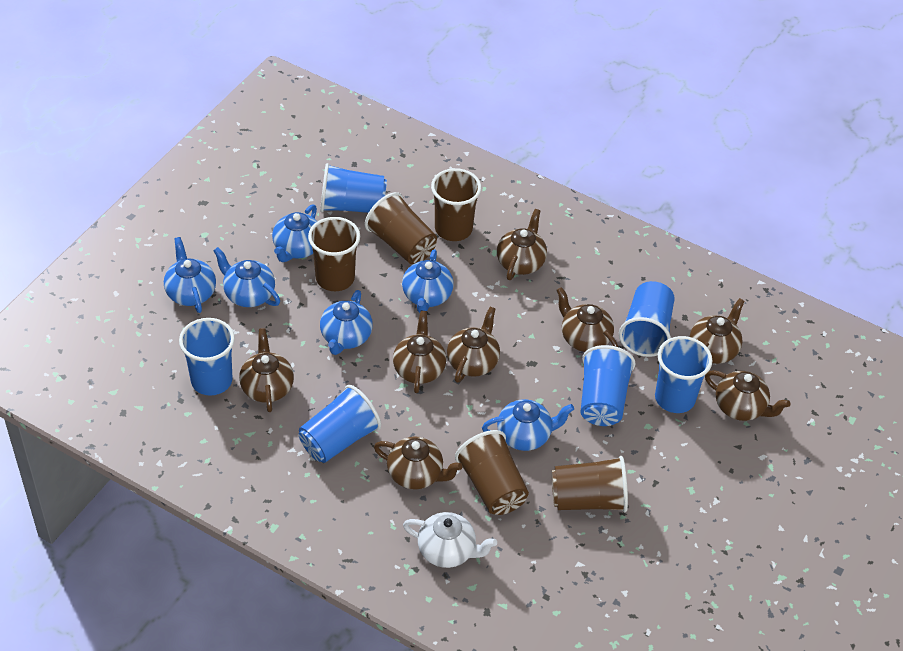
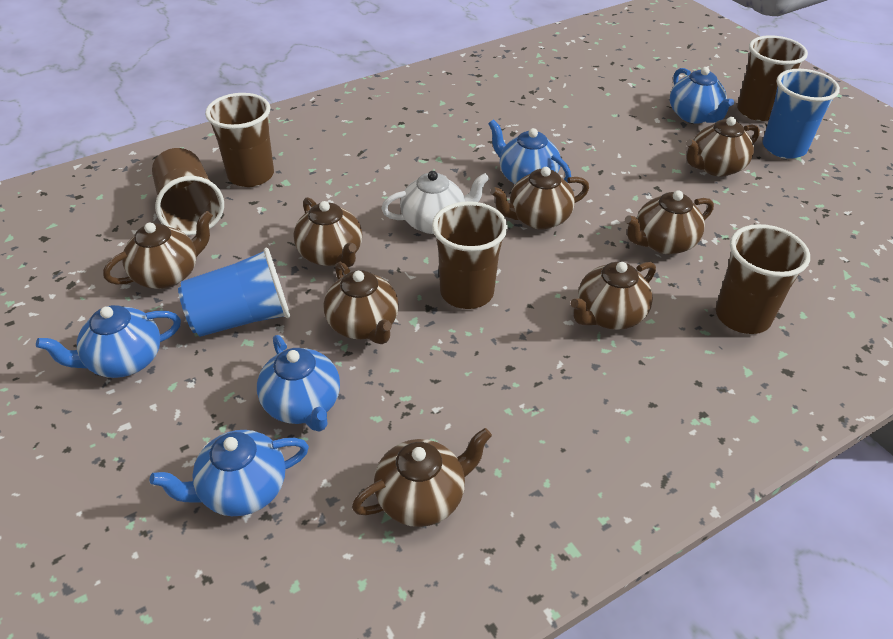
blue cup: 6 -> 2
blue teapot: 6 -> 5

